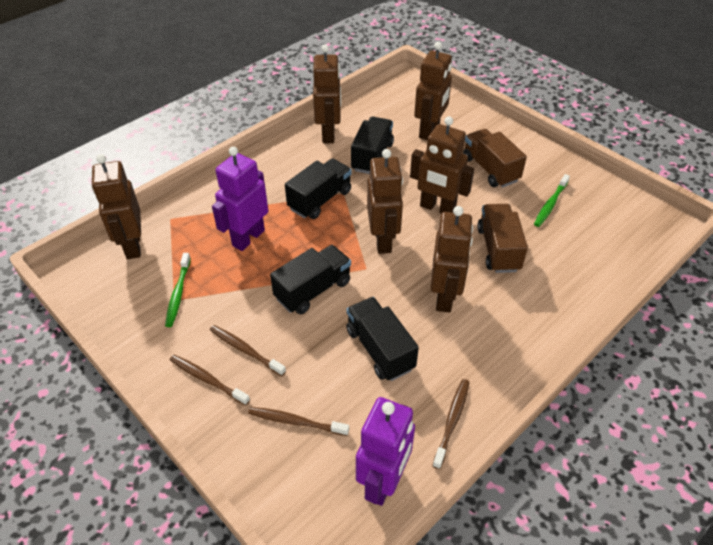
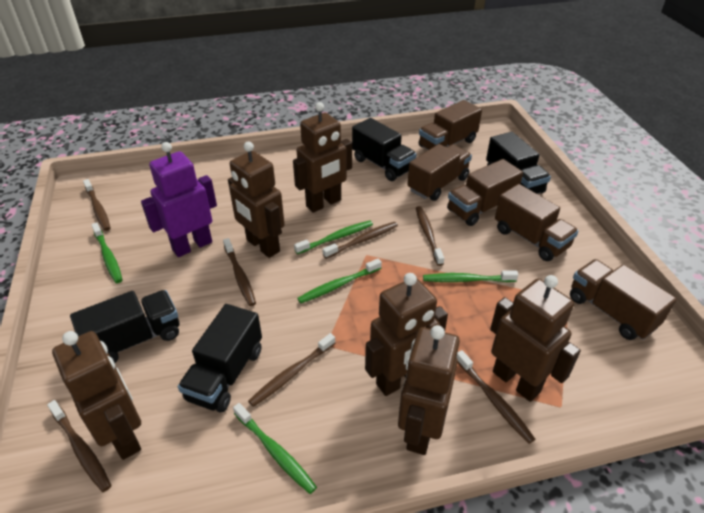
brown toothbrush: 4 -> 7
brown truck: 2 -> 5
green toothbrush: 2 -> 5
purple robot: 2 -> 1

